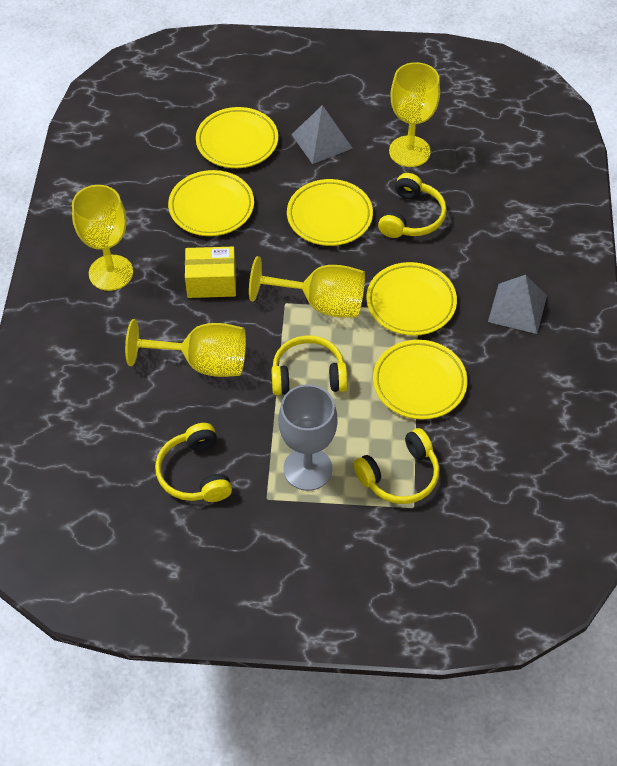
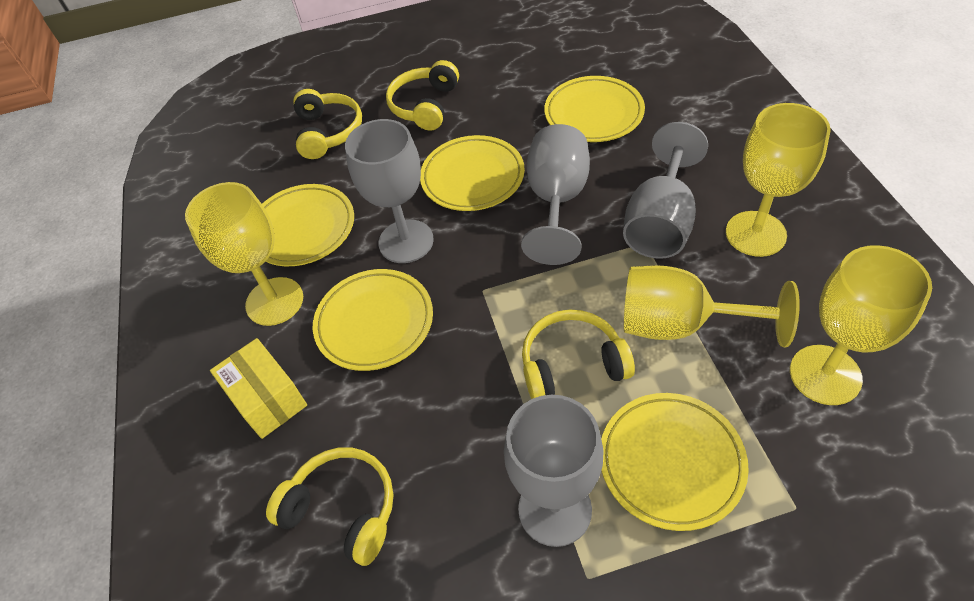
grey goblet: 1 -> 4
grey pyramid: 2 -> 0

